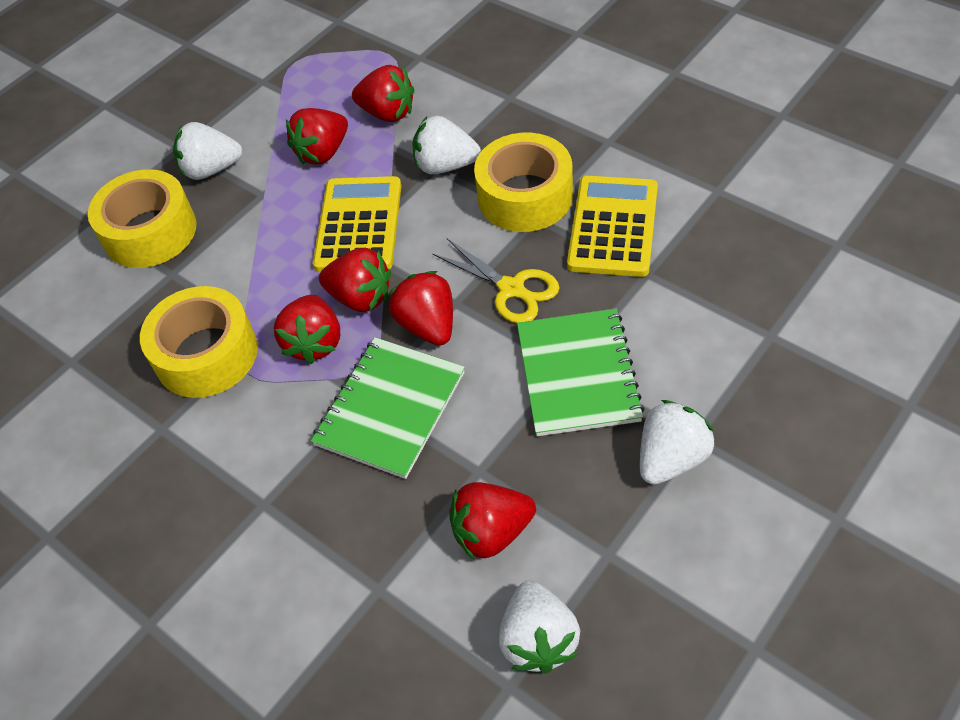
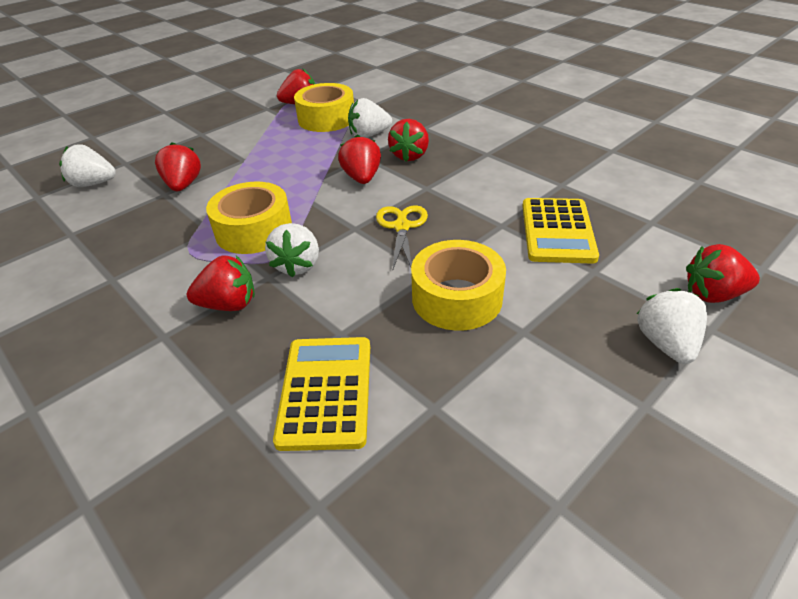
green notebook: 2 -> 0

